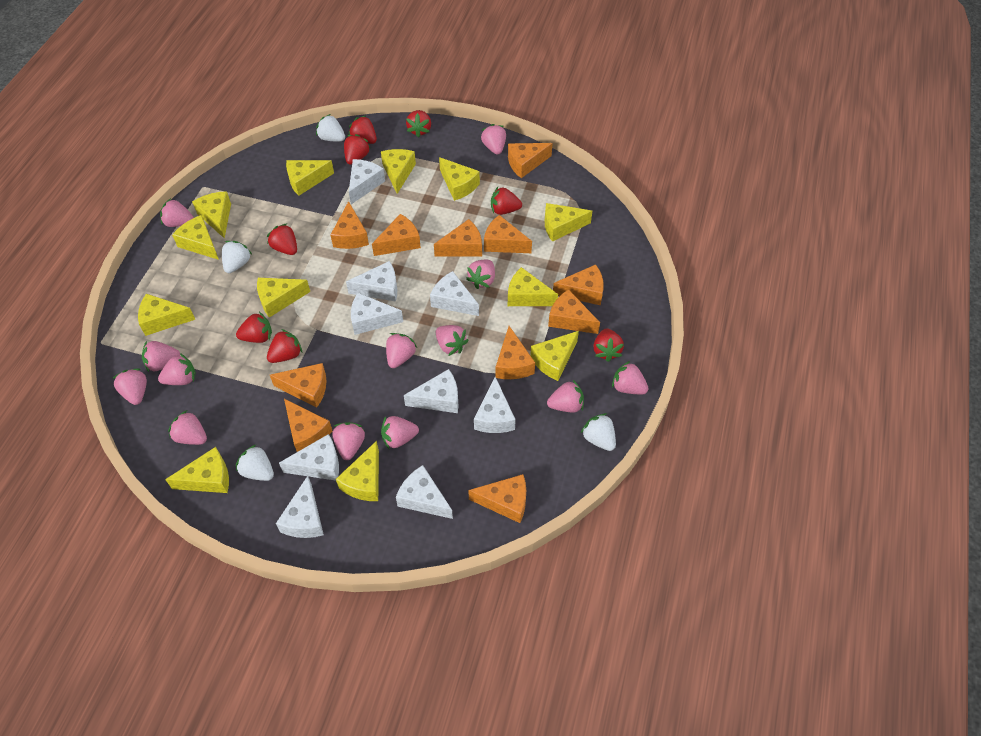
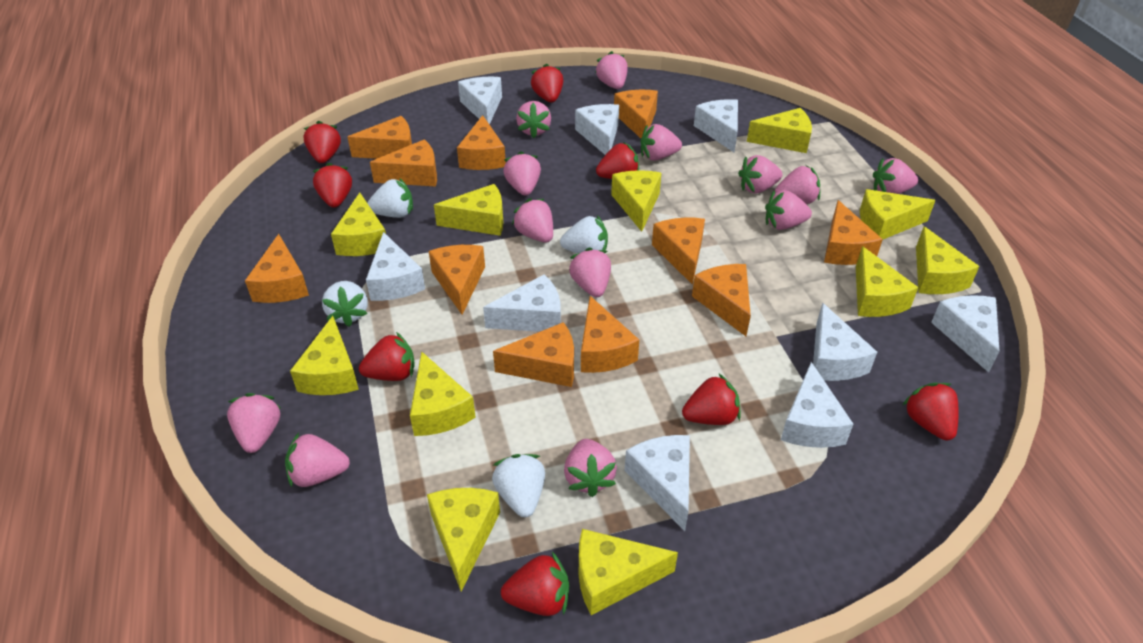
yellow cheese: 12 -> 11

